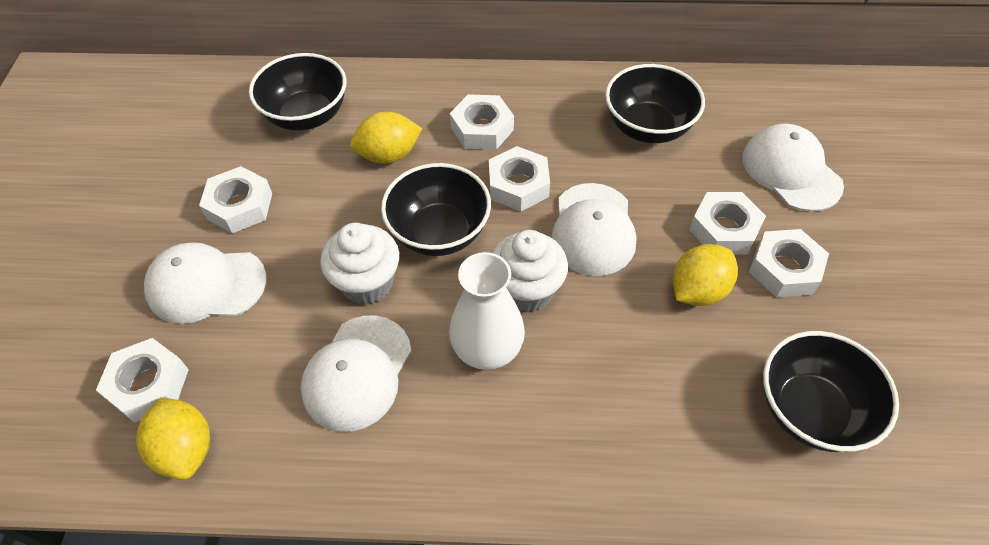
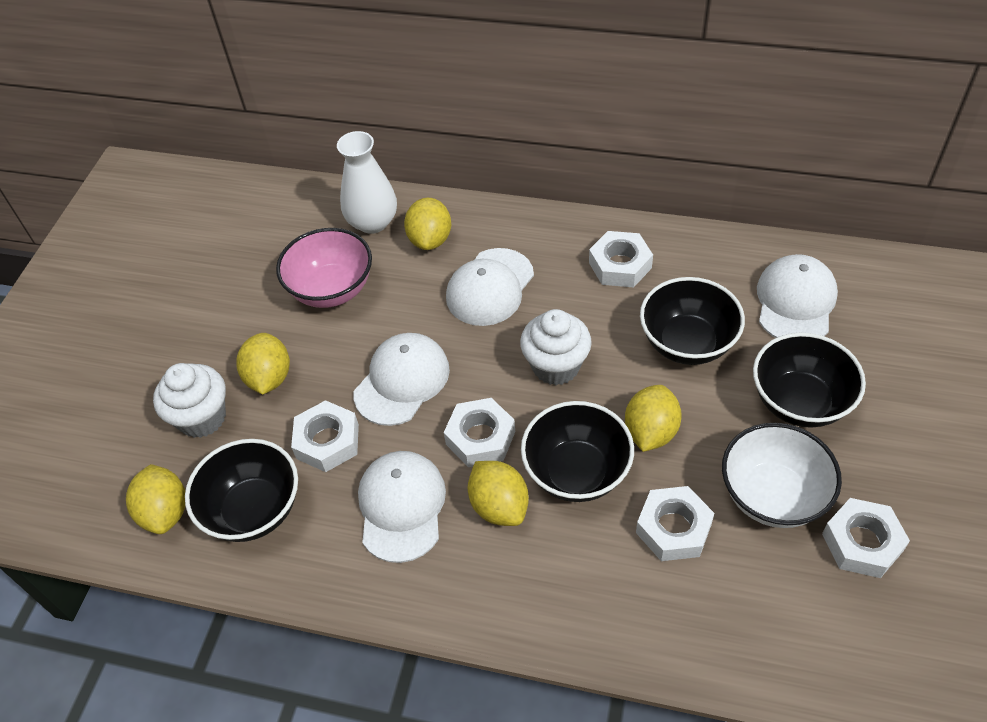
pink bowl: 0 -> 1
white bowl: 0 -> 1
white nut: 6 -> 5
yellow lemon: 3 -> 5

